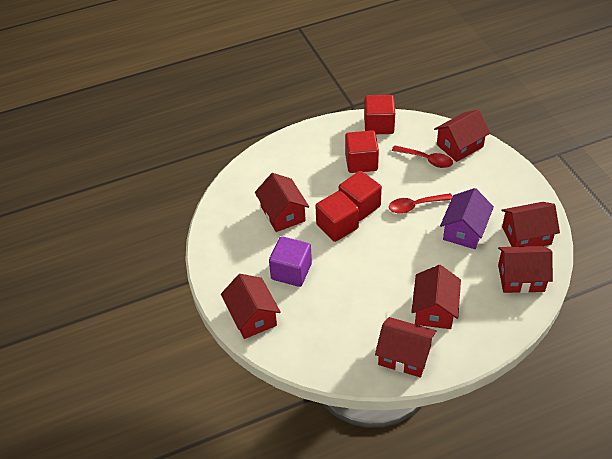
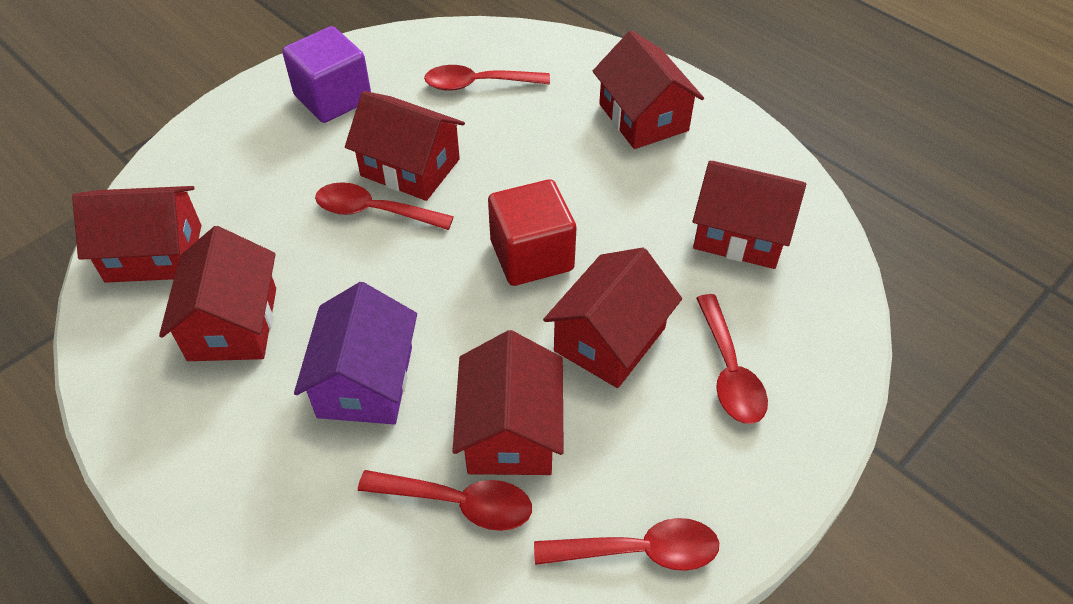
red cube: 4 -> 1
red spoon: 2 -> 5

